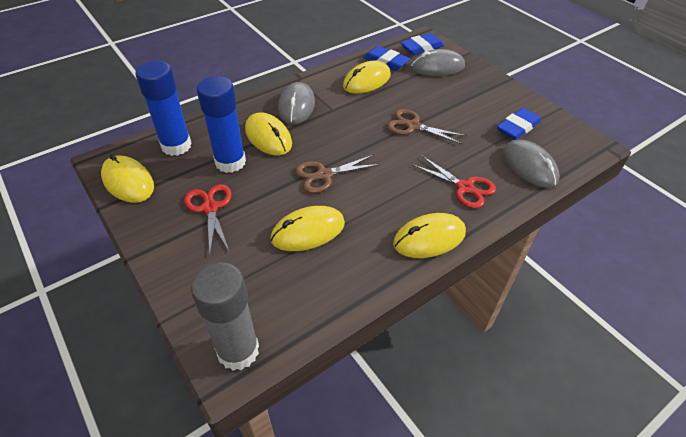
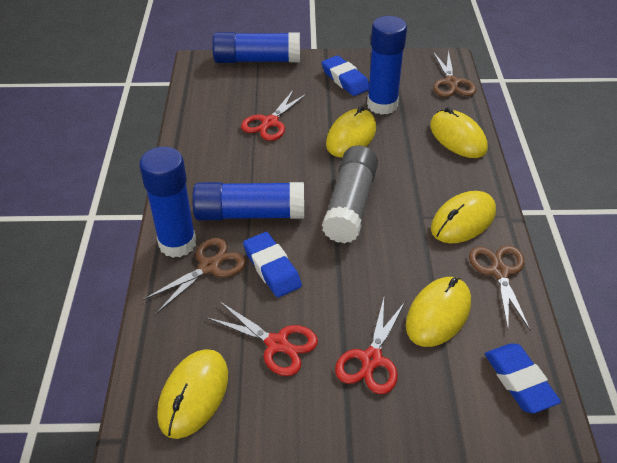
blue glue stick: 2 -> 4
brown scissors: 2 -> 3
grey mouse: 3 -> 0
red scissors: 2 -> 3

